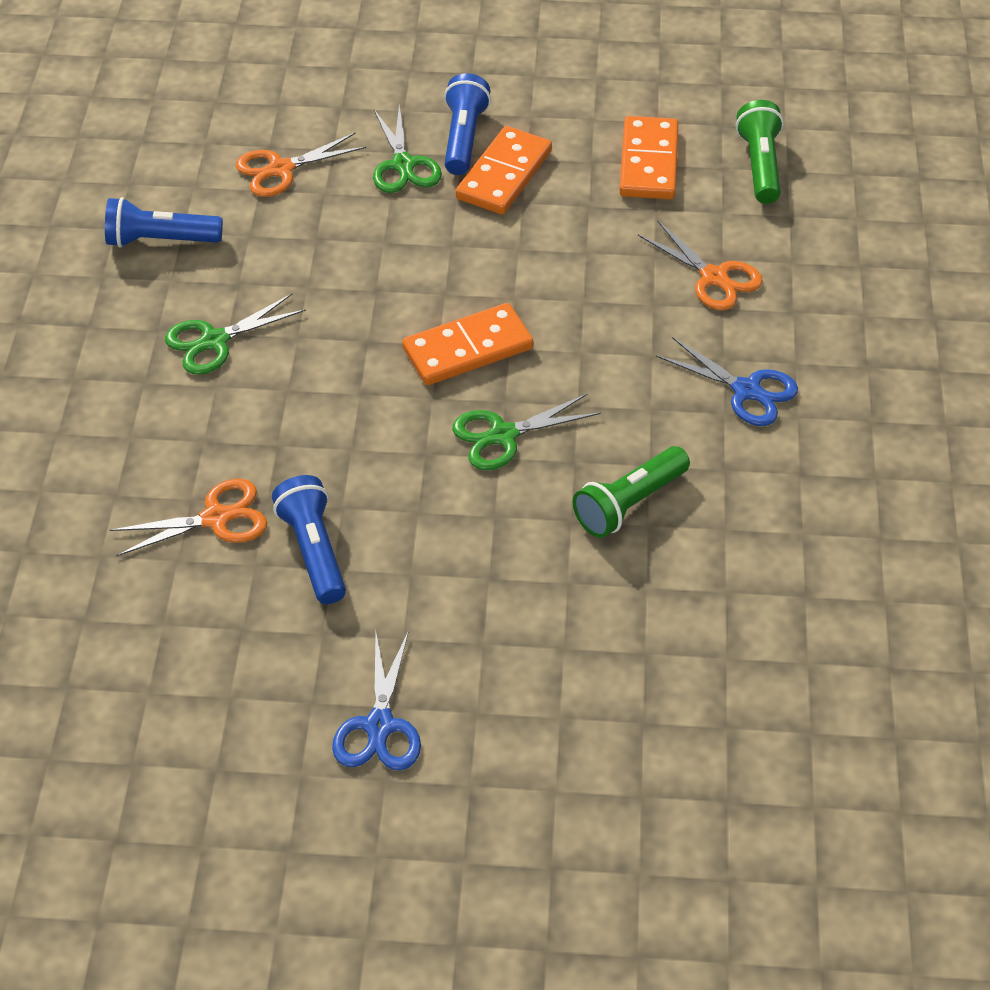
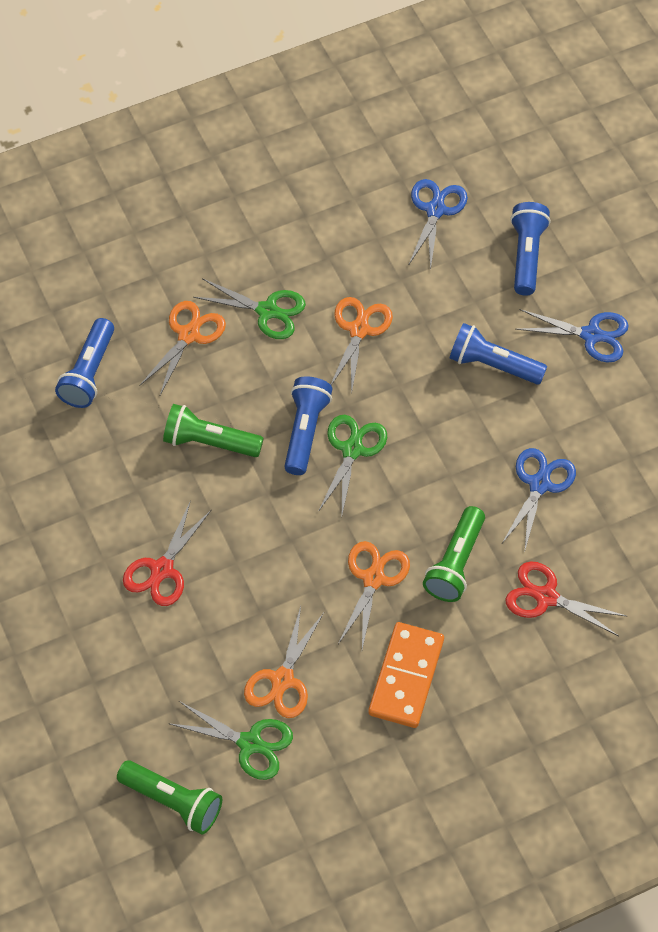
blue flashlight: 3 -> 4
blue scissors: 2 -> 3
green flashlight: 2 -> 3
orange domino: 3 -> 1
orange scissors: 3 -> 4
red scissors: 0 -> 2

